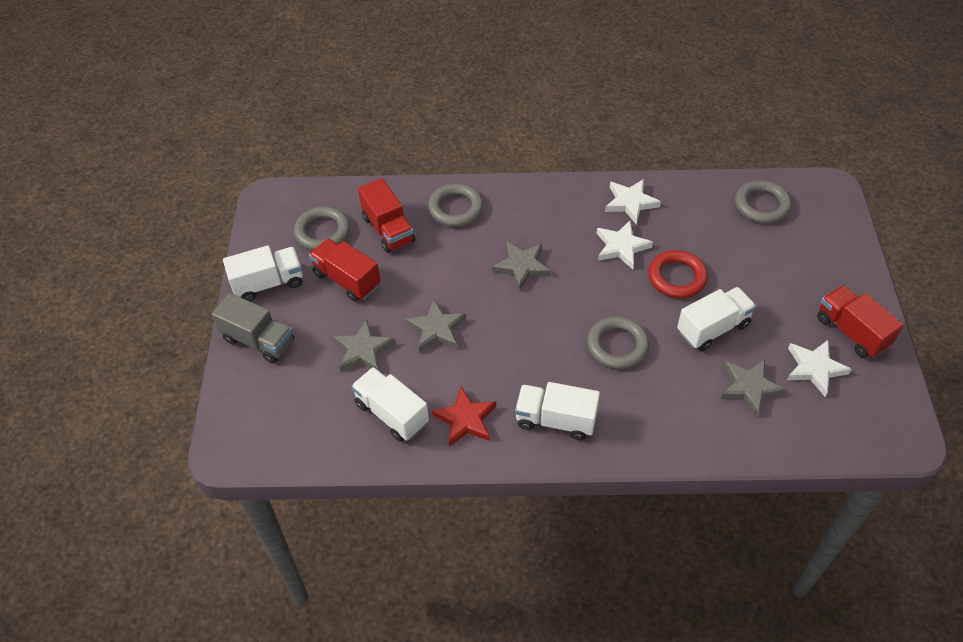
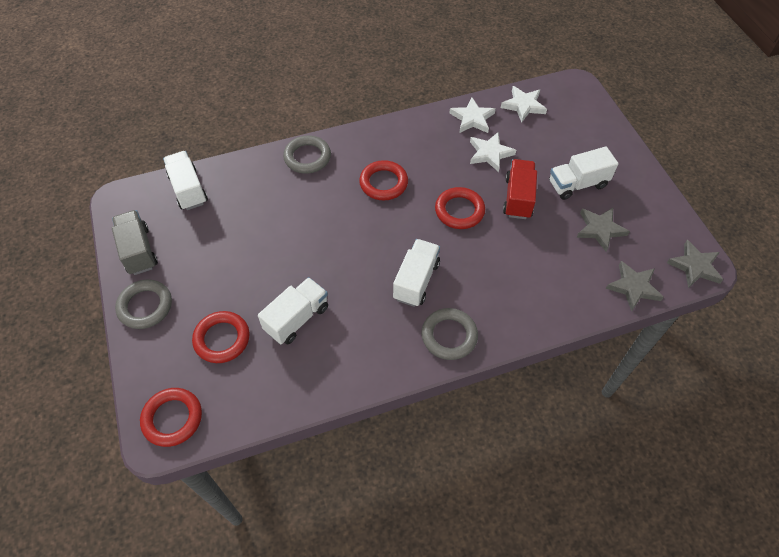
grey ring: 4 -> 3
grey star: 4 -> 3
red ring: 1 -> 4
red star: 1 -> 0
red truck: 3 -> 1

